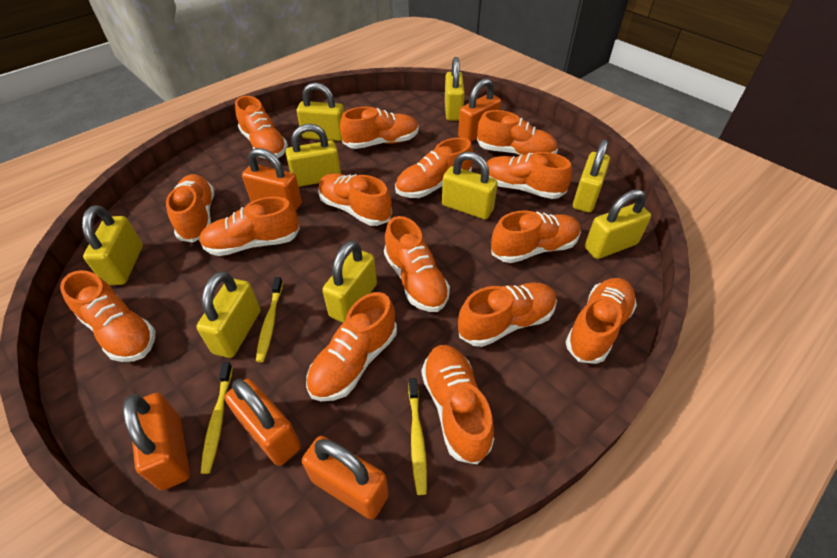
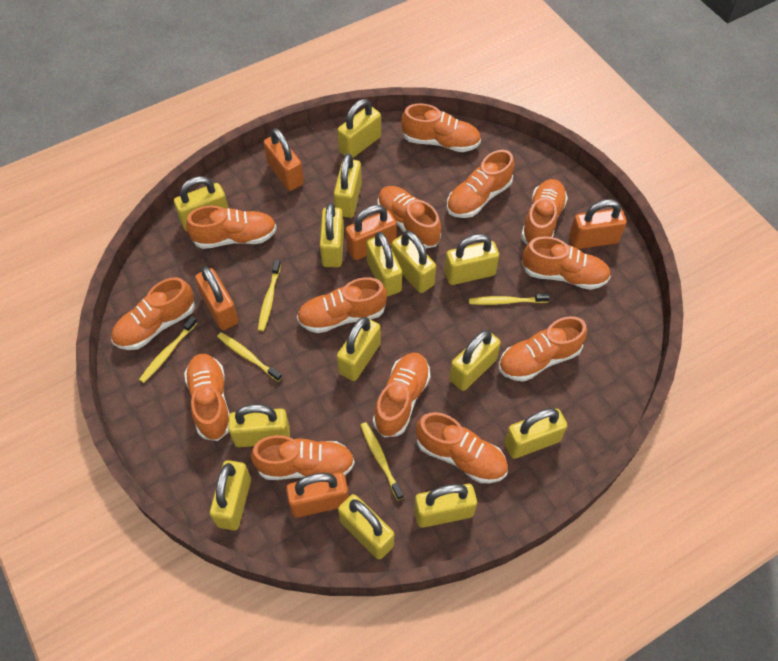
orange shoe: 15 -> 13
yellow padlock: 9 -> 14
yellow toothbrush: 3 -> 5

